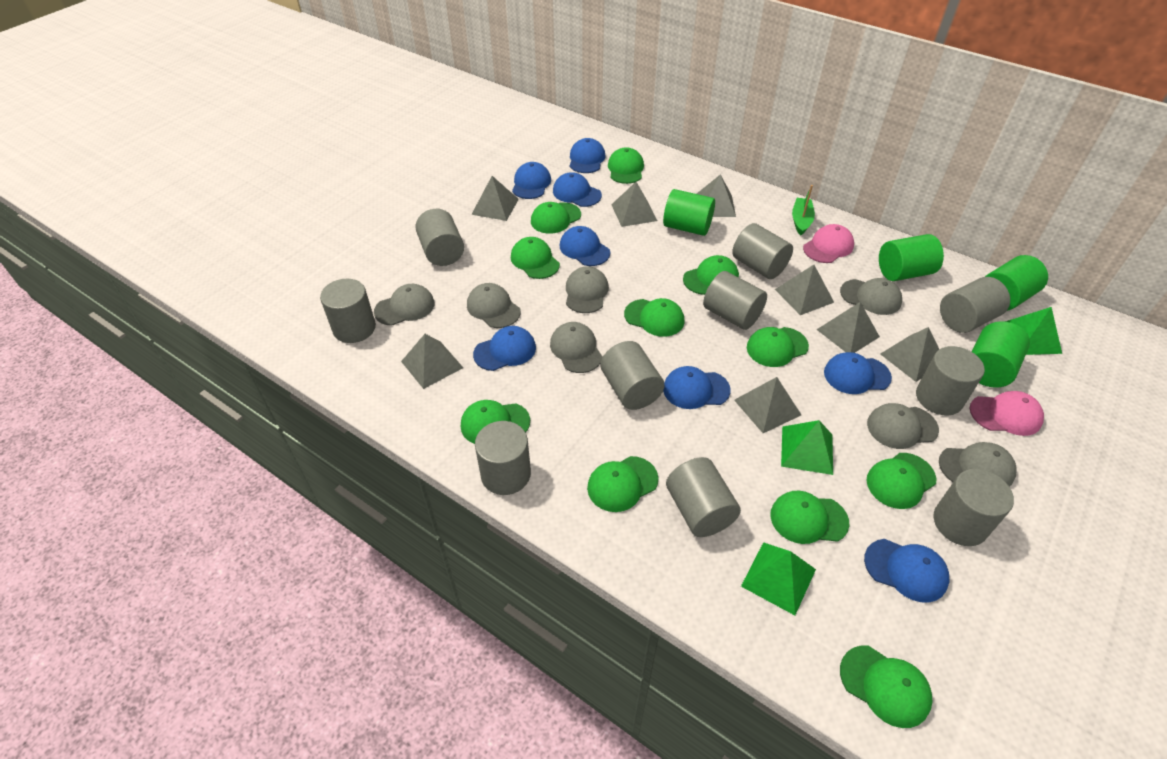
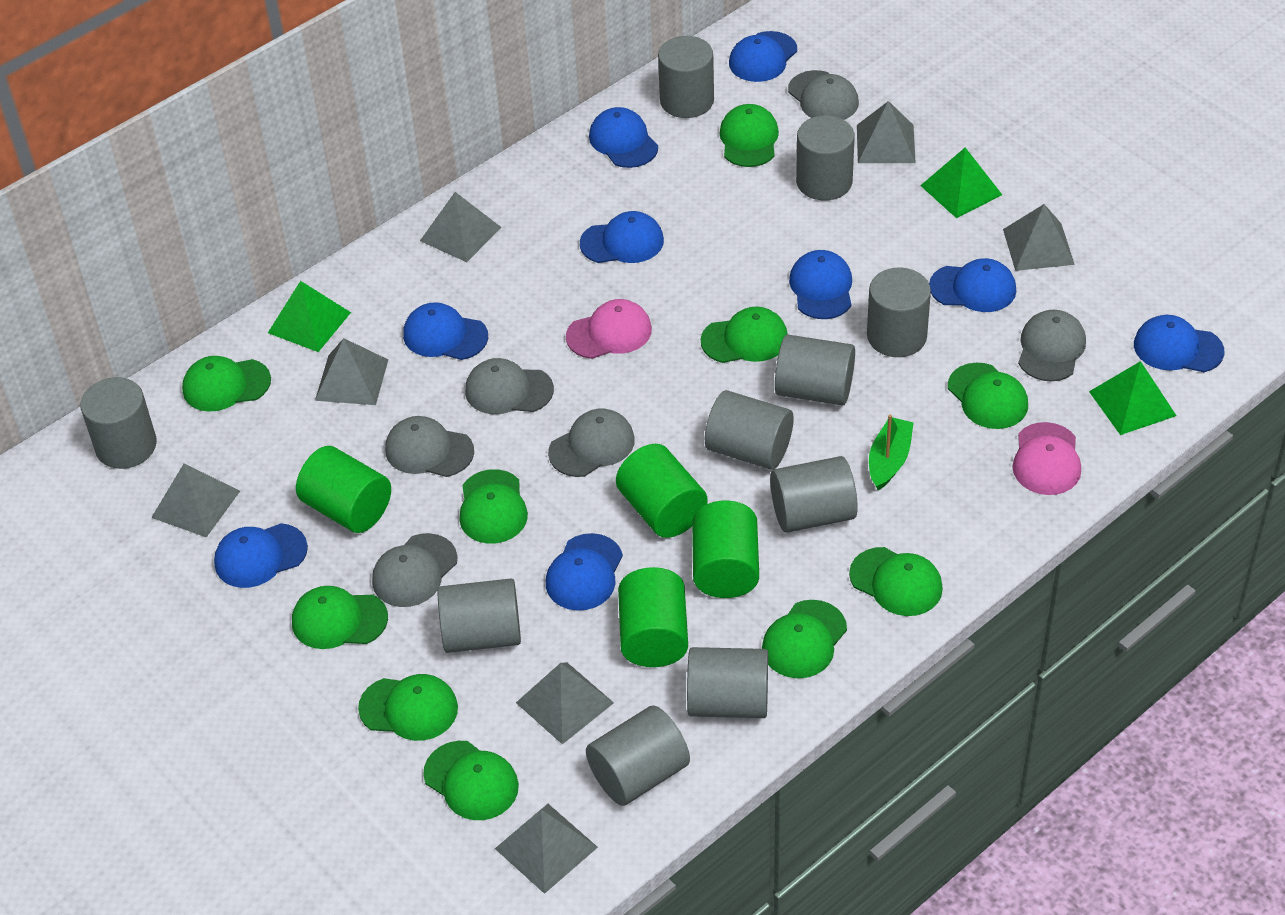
blue cap: 8 -> 9
green cap: 11 -> 10
grey cap: 7 -> 6
grey pyramid: 8 -> 7

